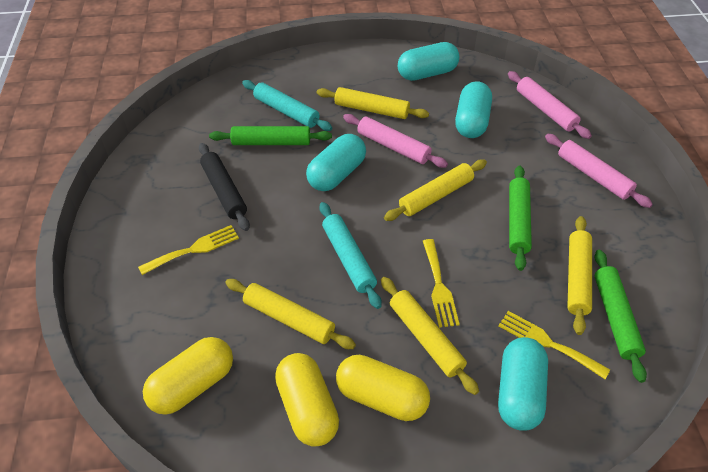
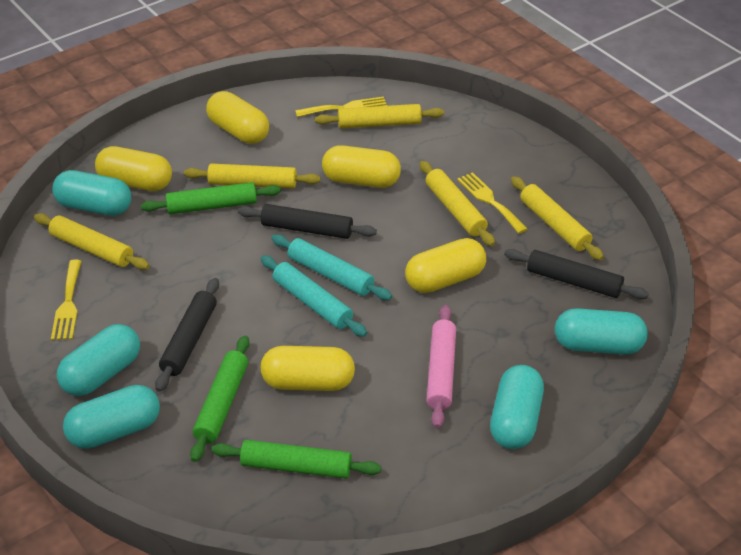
black rolling pin: 1 -> 3
pink rolling pin: 3 -> 1
turquoise capsule: 4 -> 5
yellow capsule: 3 -> 5

